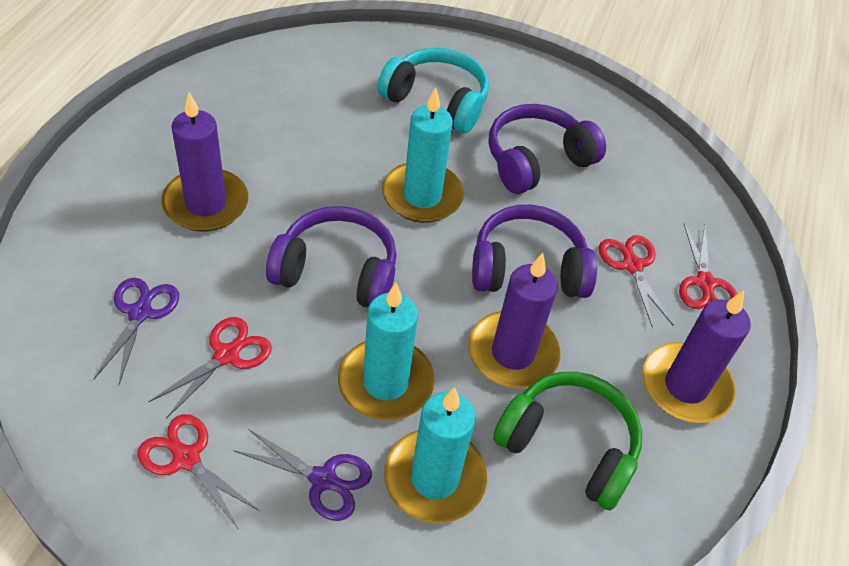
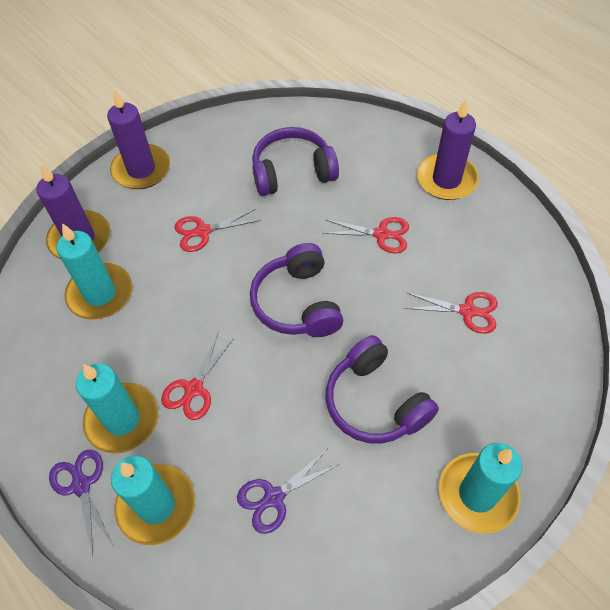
green headphones: 1 -> 0
turquoise candle: 3 -> 4
turquoise headphones: 1 -> 0

